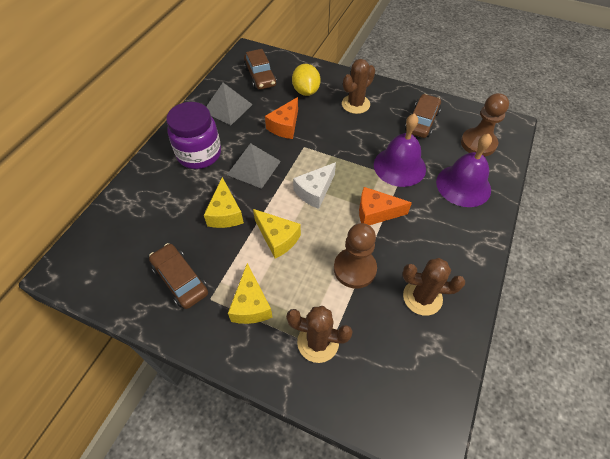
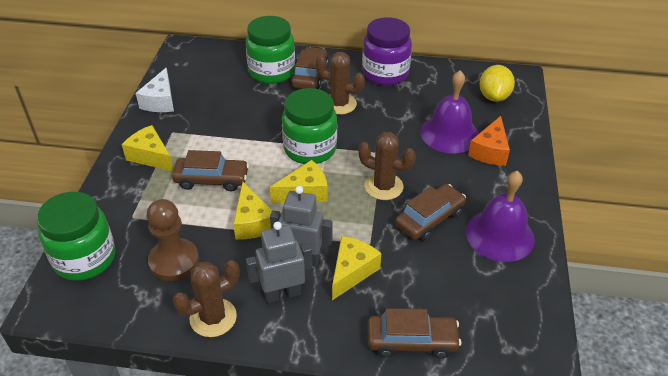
brown car: 3 -> 4
brown pawn: 2 -> 1
green jar: 0 -> 3
grey pyramid: 2 -> 0
grey robot: 0 -> 2
orange cheese: 2 -> 1
yellow cheese: 3 -> 4

